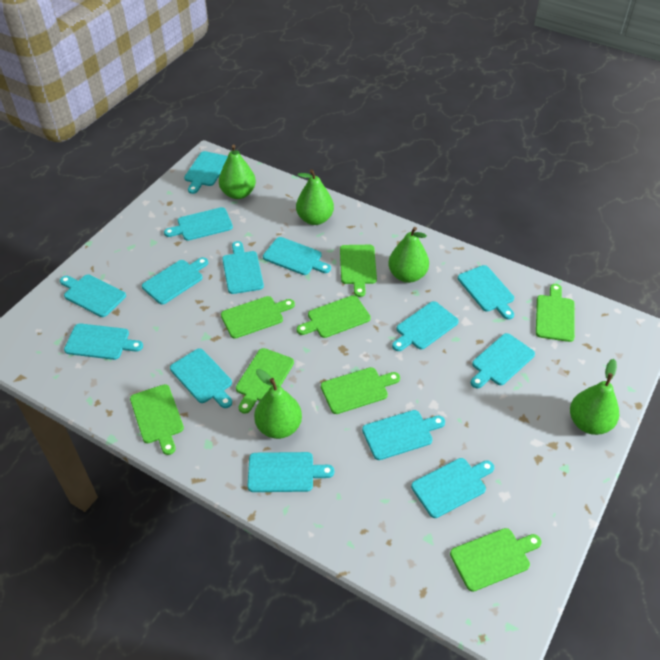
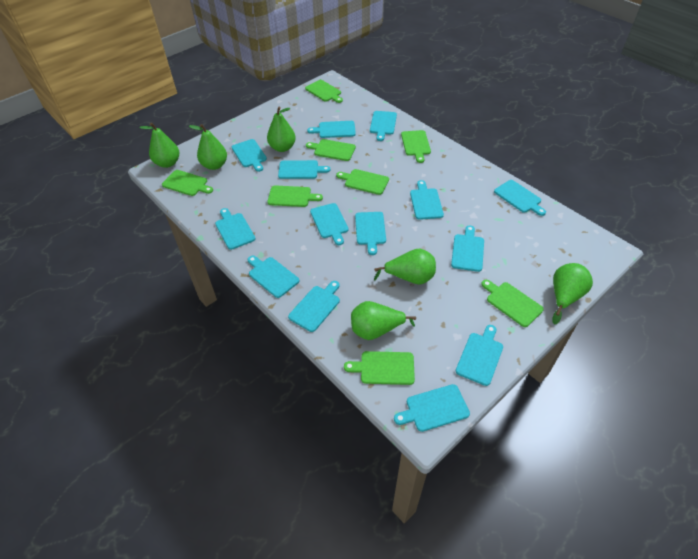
green pear: 5 -> 6

